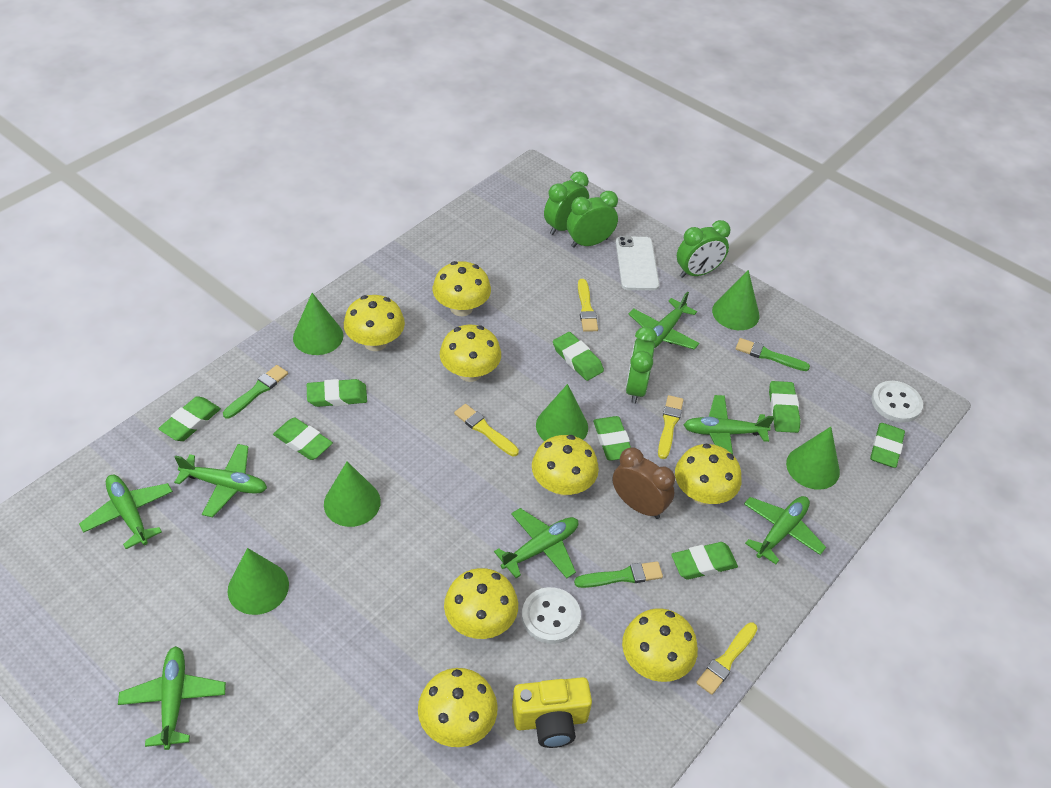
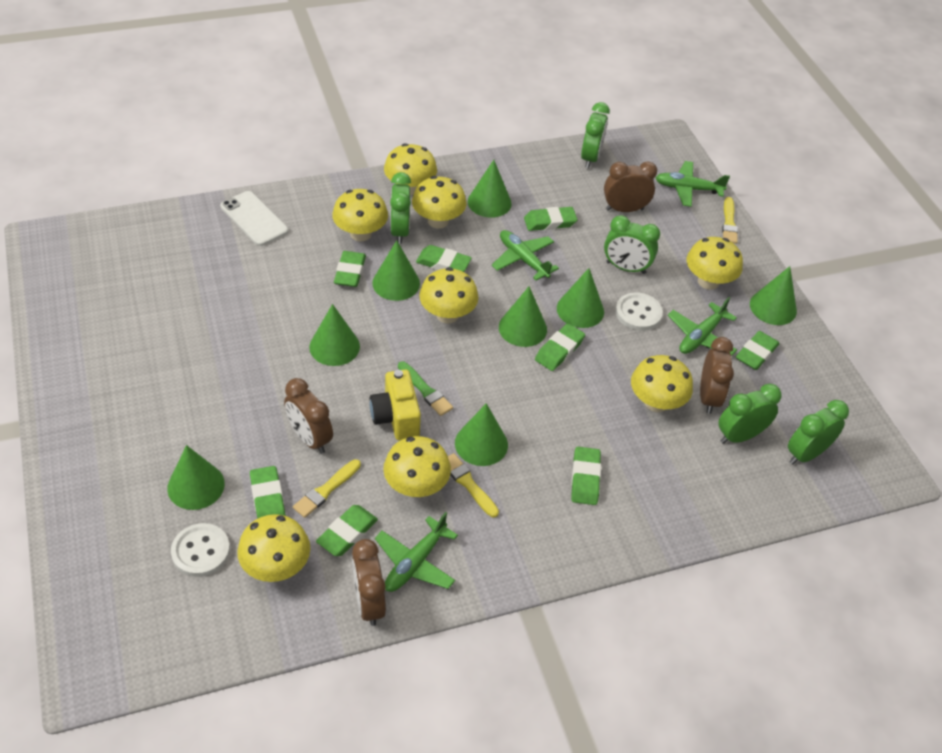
brown clock: 1 -> 4
green brush: 3 -> 1
green clock: 4 -> 5
green cone: 6 -> 8
green plane: 7 -> 4
yellow brush: 4 -> 3

